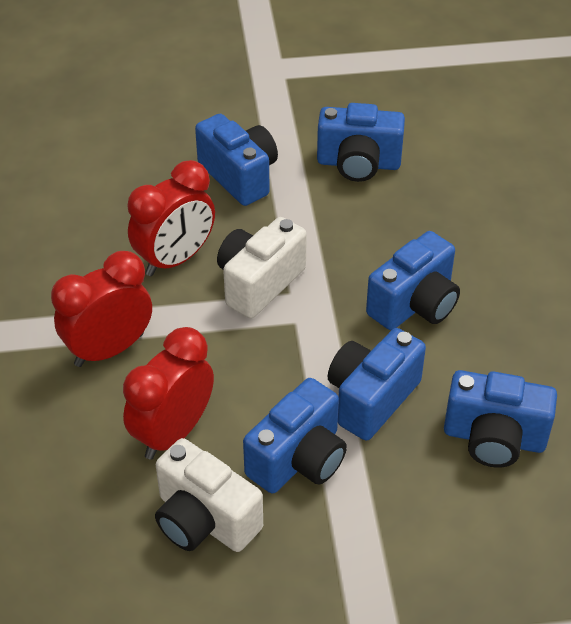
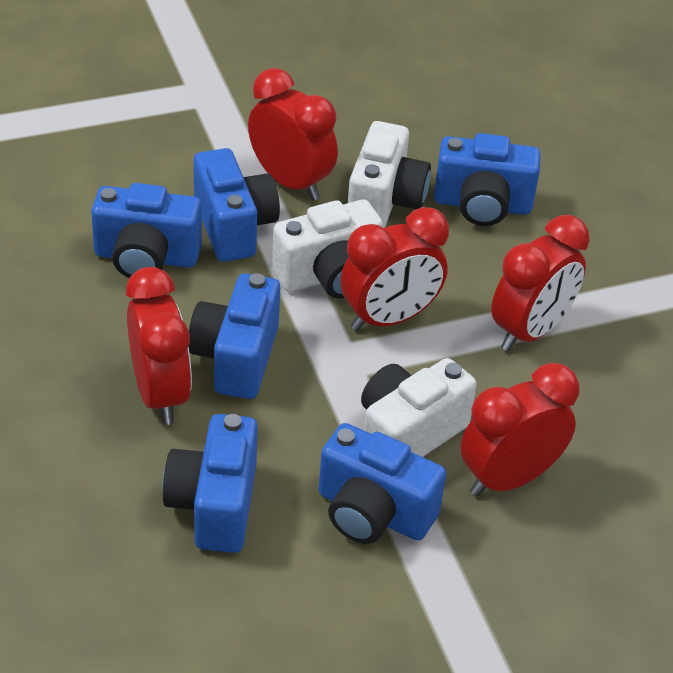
red clock: 3 -> 5
white camera: 2 -> 3

